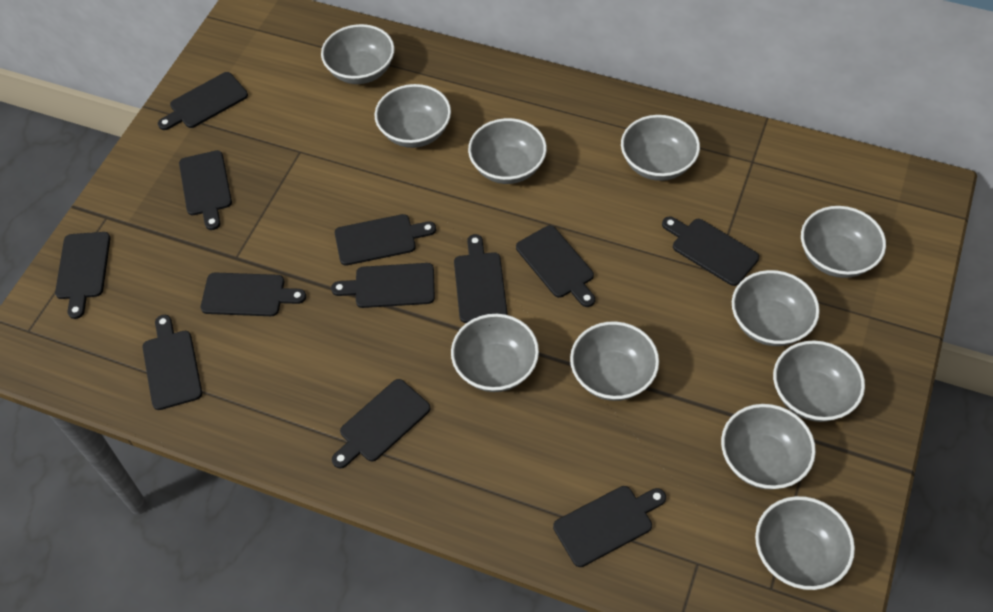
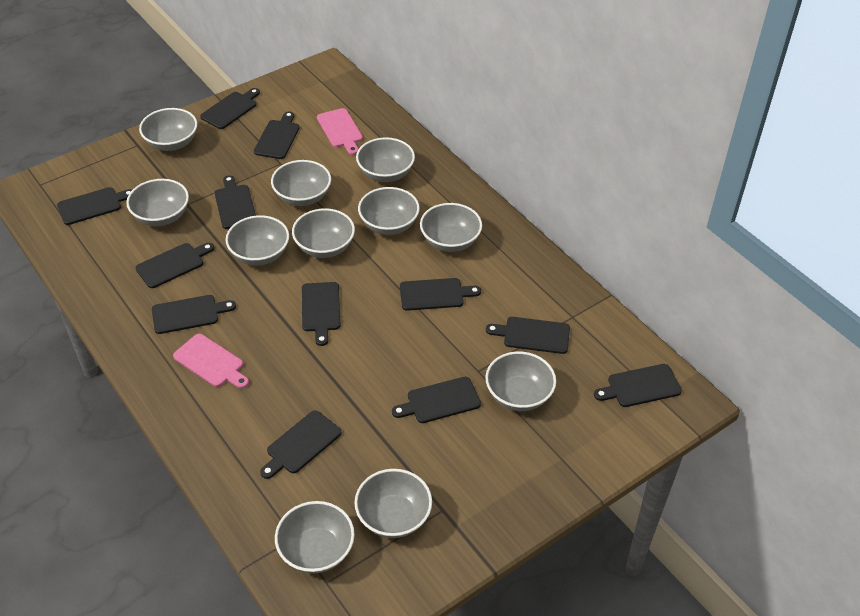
pink cutting board: 0 -> 2

